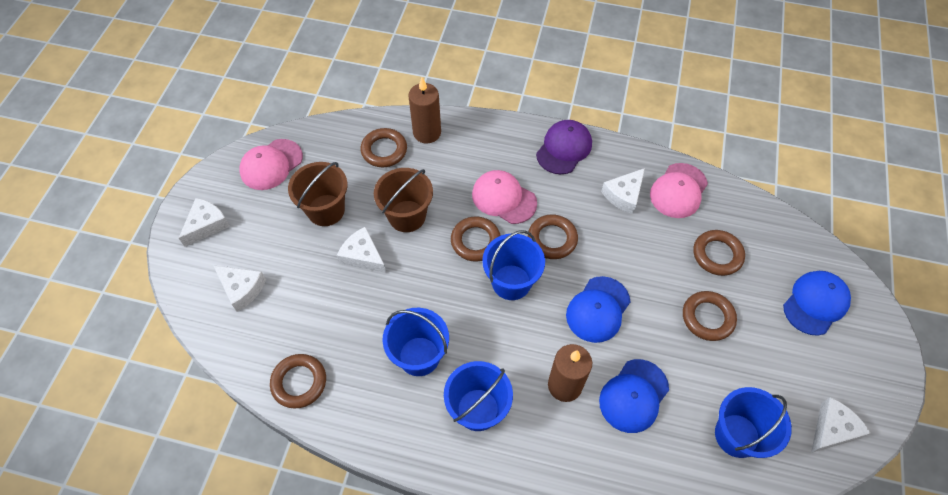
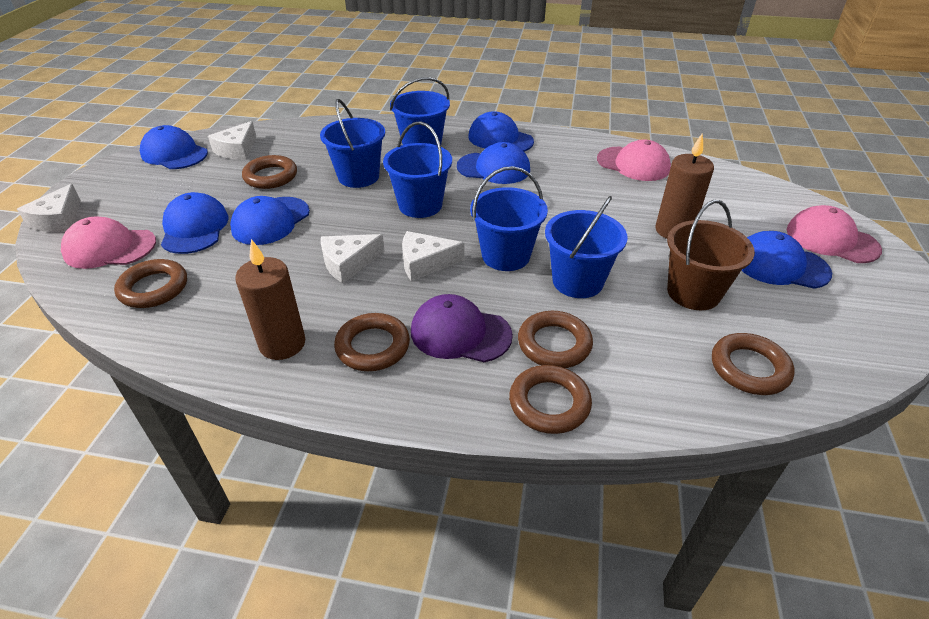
blue bucket: 4 -> 5
blue cap: 3 -> 6
brown bucket: 2 -> 1
white cheese: 5 -> 4

